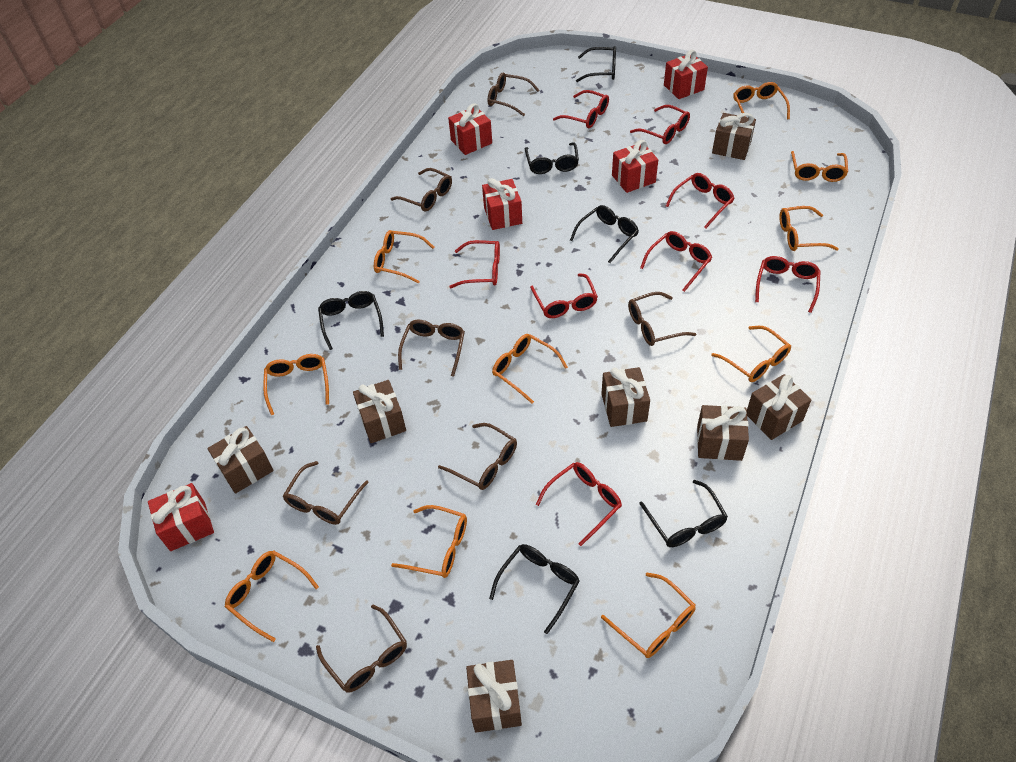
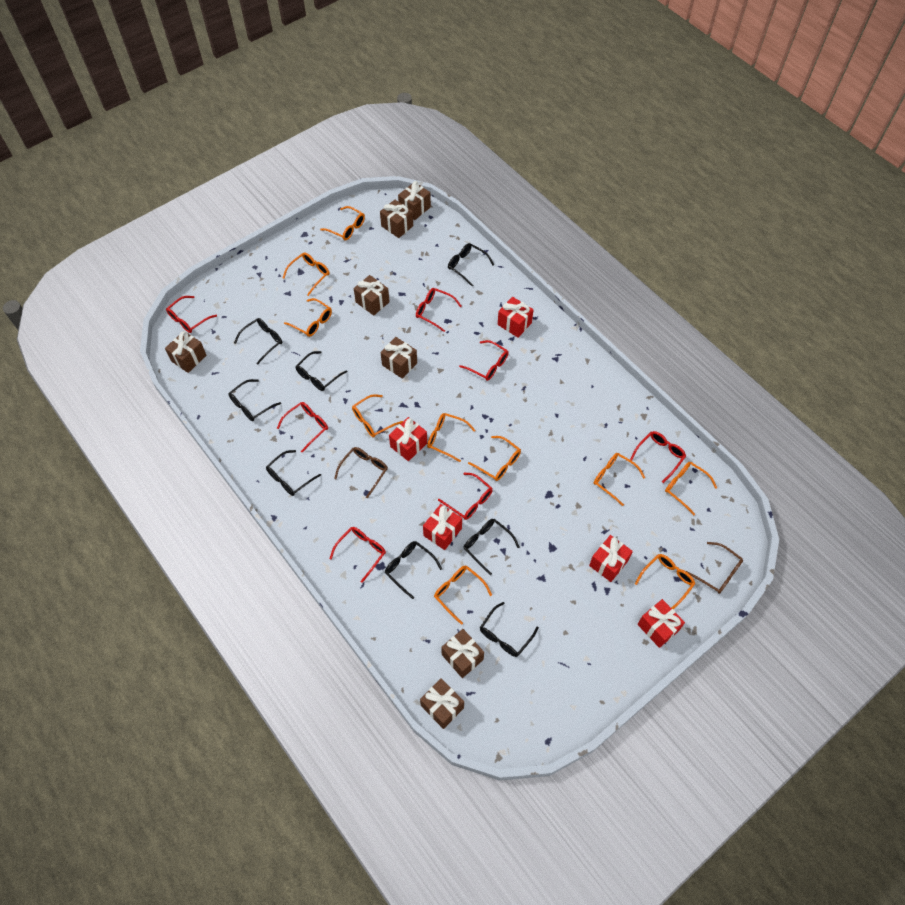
black glasses: 6 -> 8
brown glasses: 7 -> 2
red glasses: 8 -> 7

